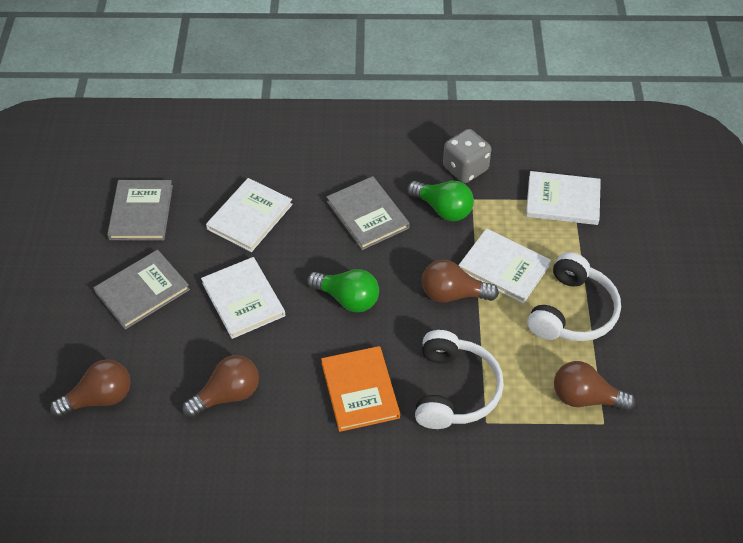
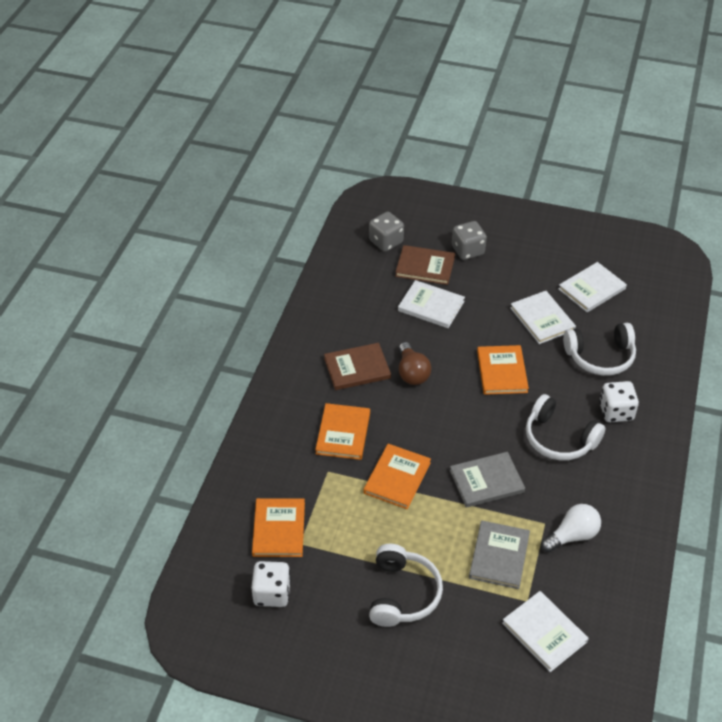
brown book: 0 -> 2
brown light bulb: 4 -> 1
green light bulb: 2 -> 0
grey book: 3 -> 2
grey dice: 1 -> 2
orange book: 1 -> 4
white dice: 0 -> 2
white headphones: 2 -> 3
white light bulb: 0 -> 1

